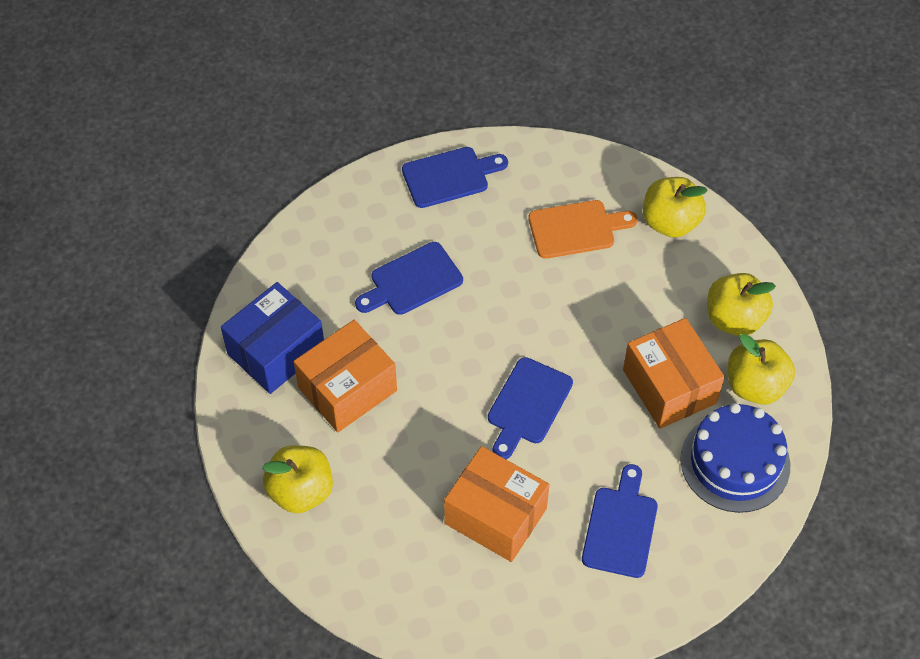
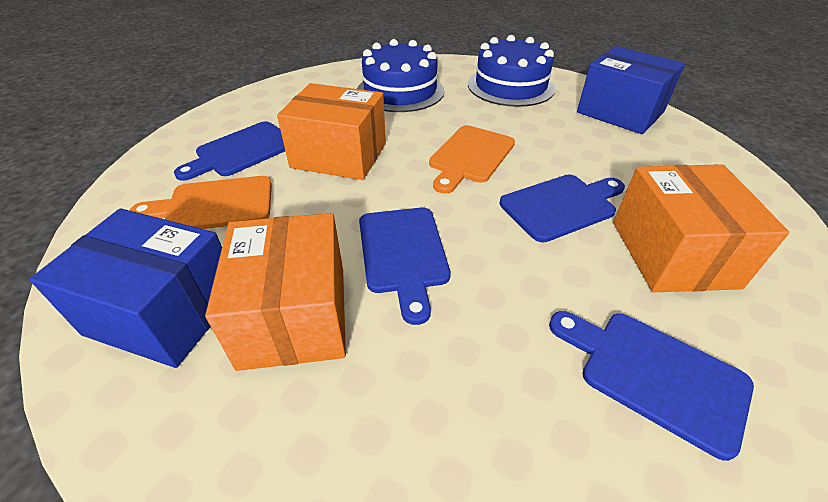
blue box: 1 -> 2
blue cake: 1 -> 2
orange cutting board: 1 -> 2
yellow apple: 4 -> 0

